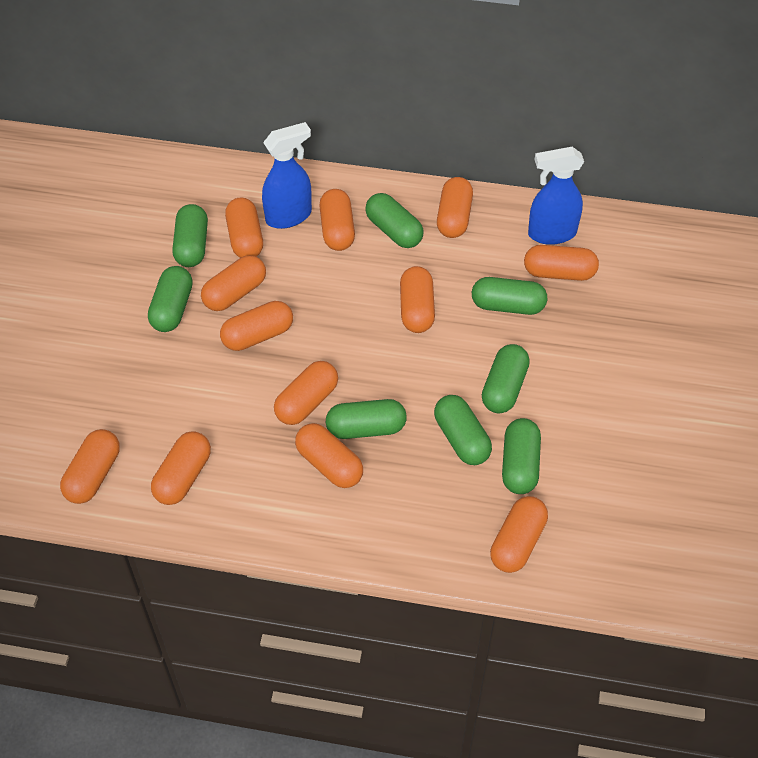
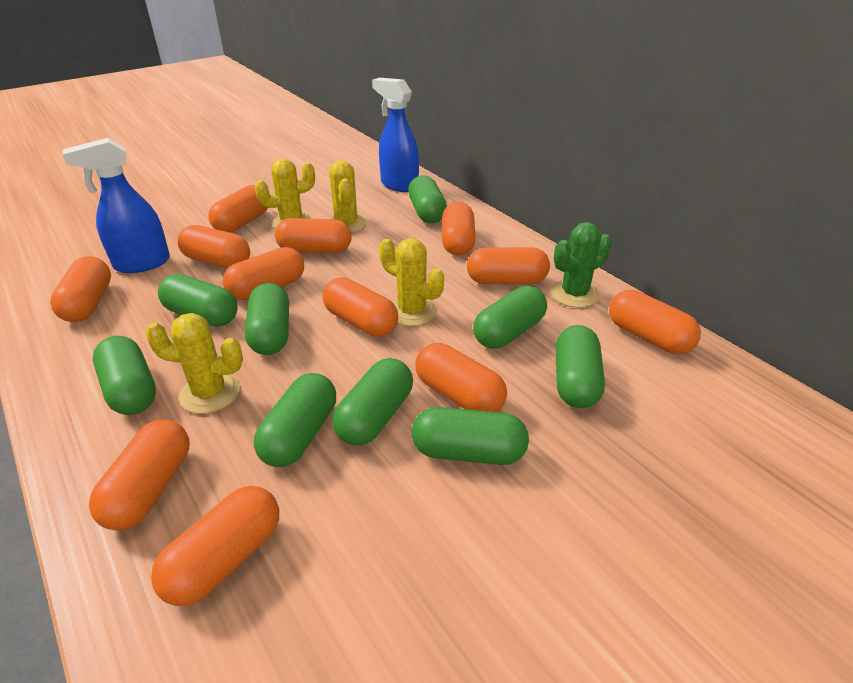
green cactus: 0 -> 1
green capsule: 8 -> 9
yellow cactus: 0 -> 4

